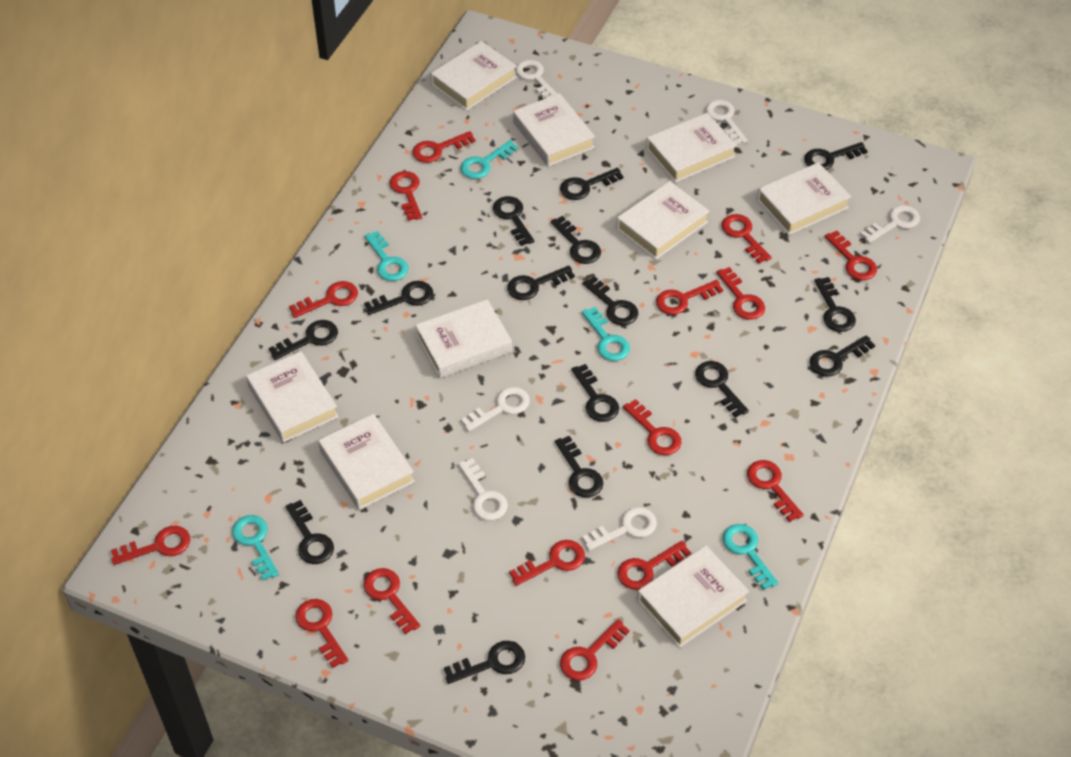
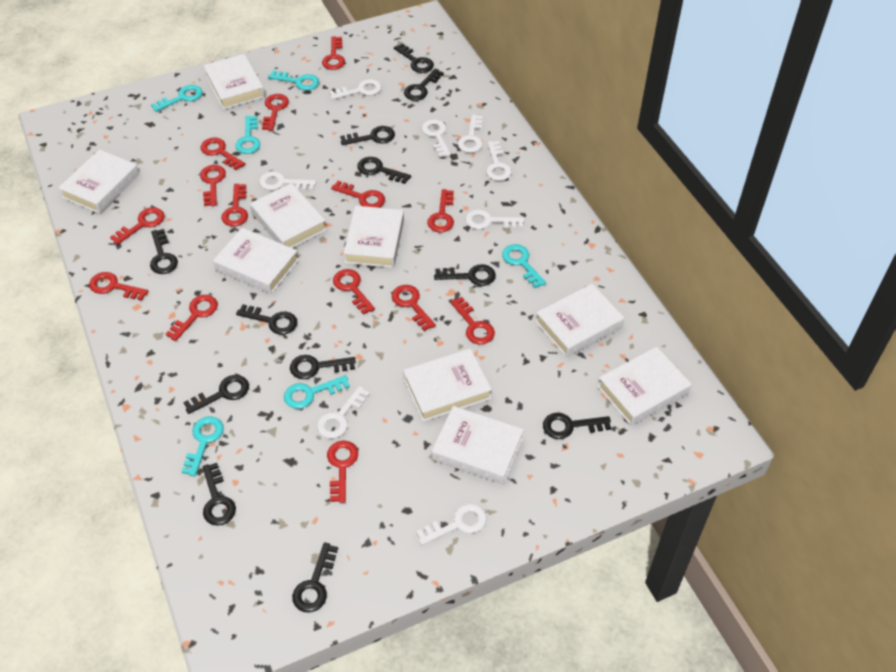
black key: 15 -> 12
red key: 15 -> 14
turquoise key: 5 -> 6
white key: 6 -> 8

